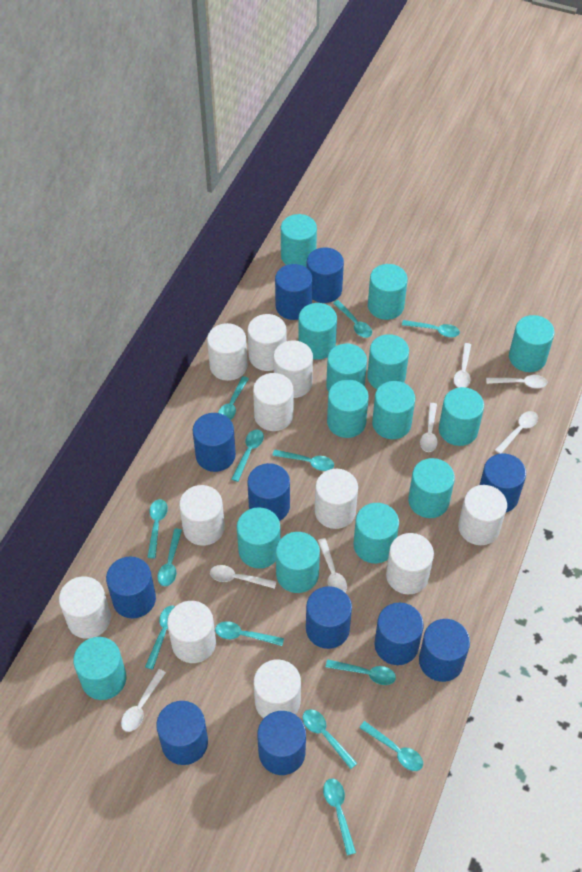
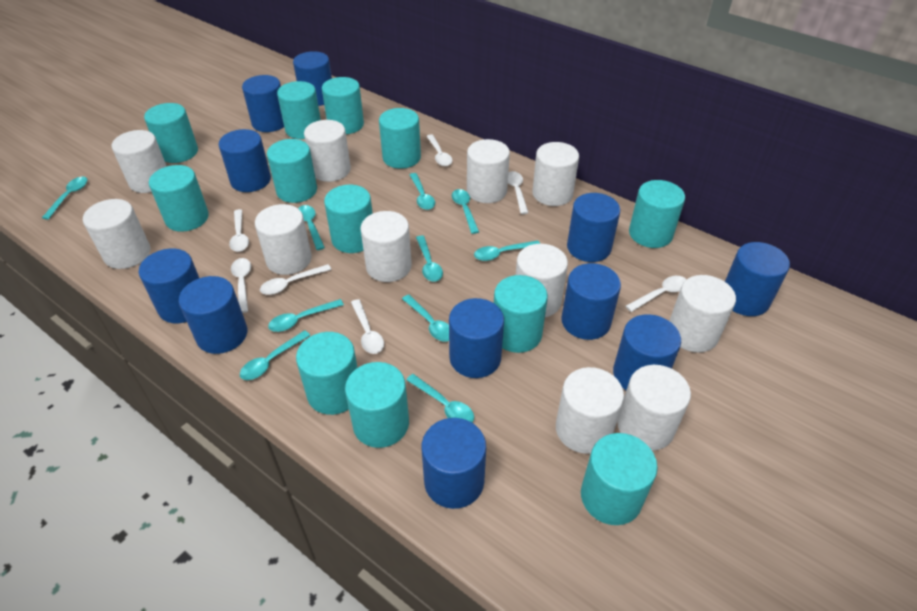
turquoise cylinder: 14 -> 12
turquoise spoon: 13 -> 10

